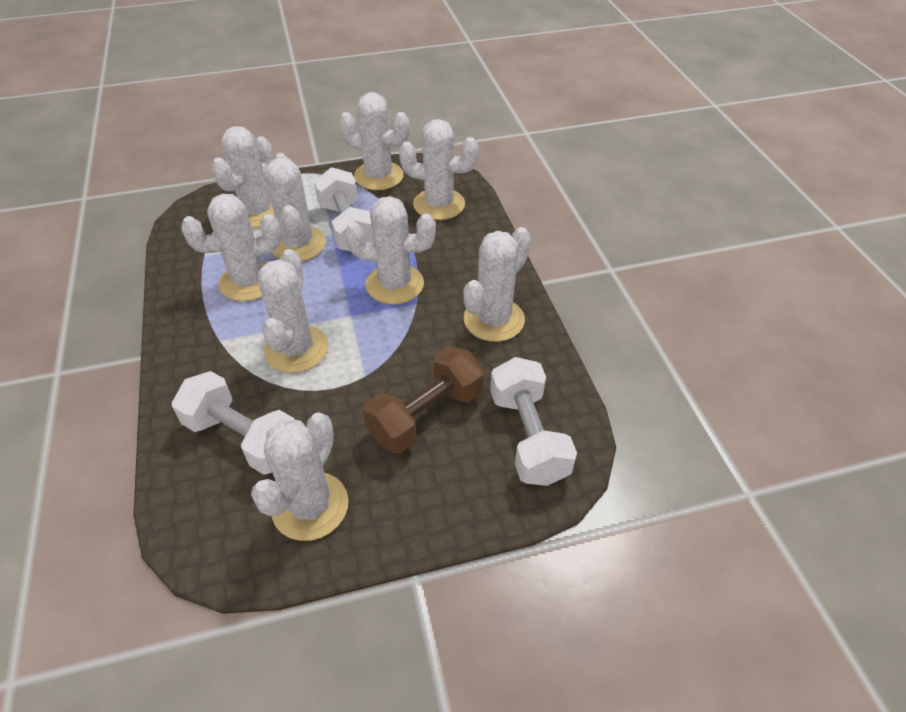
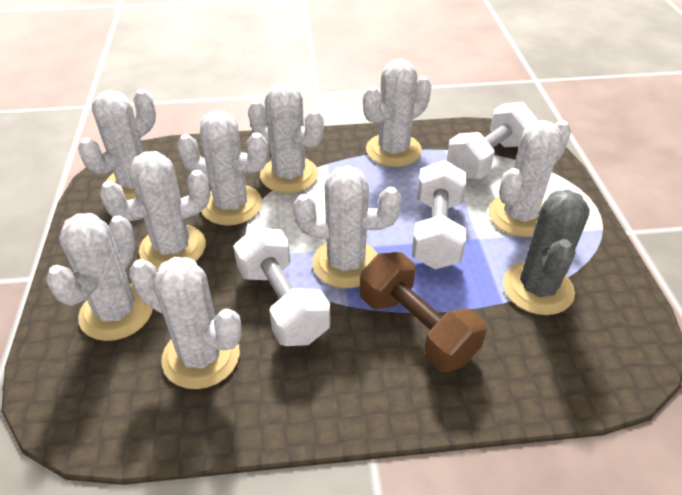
grey cactus: 0 -> 1

